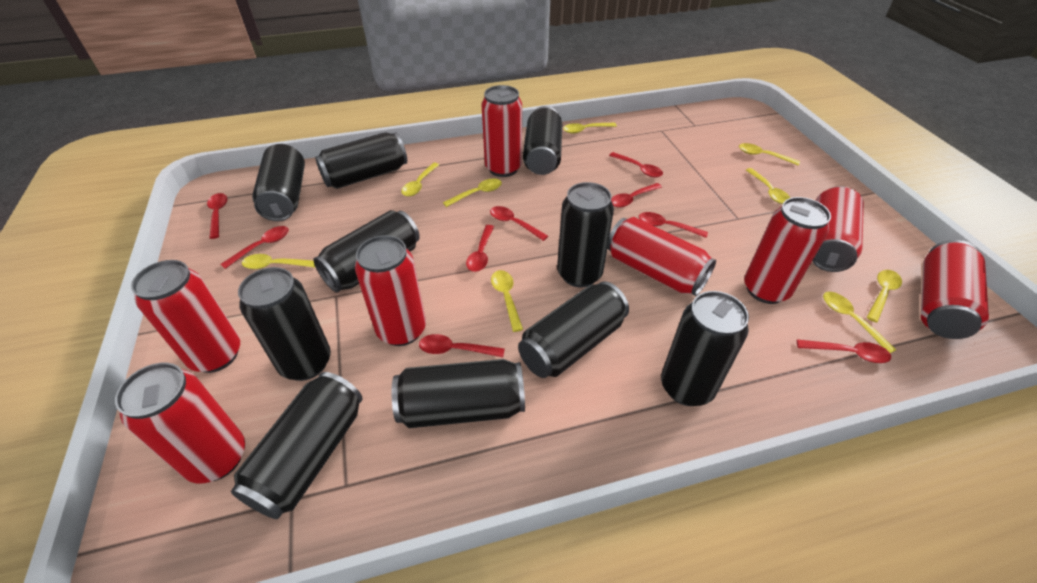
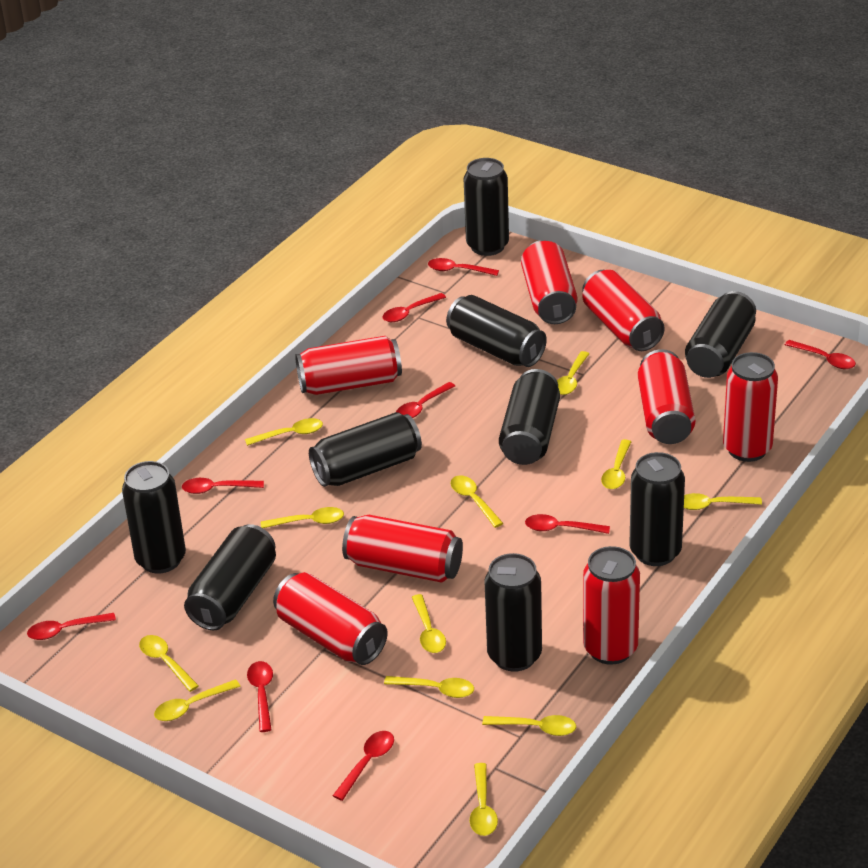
black can: 10 -> 9
yellow spoon: 9 -> 12

